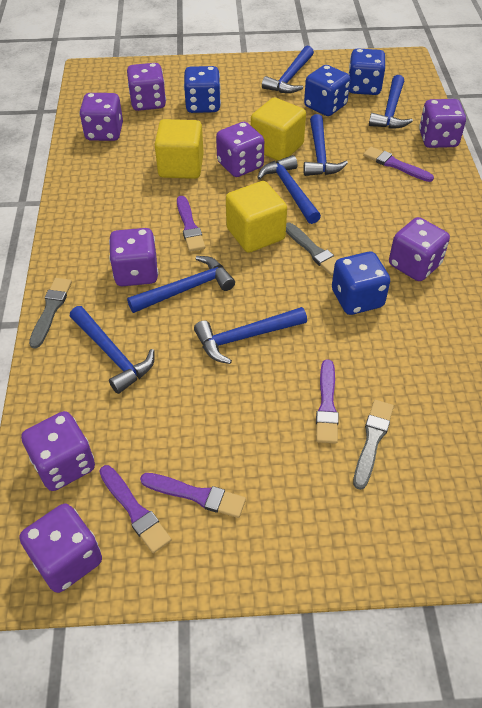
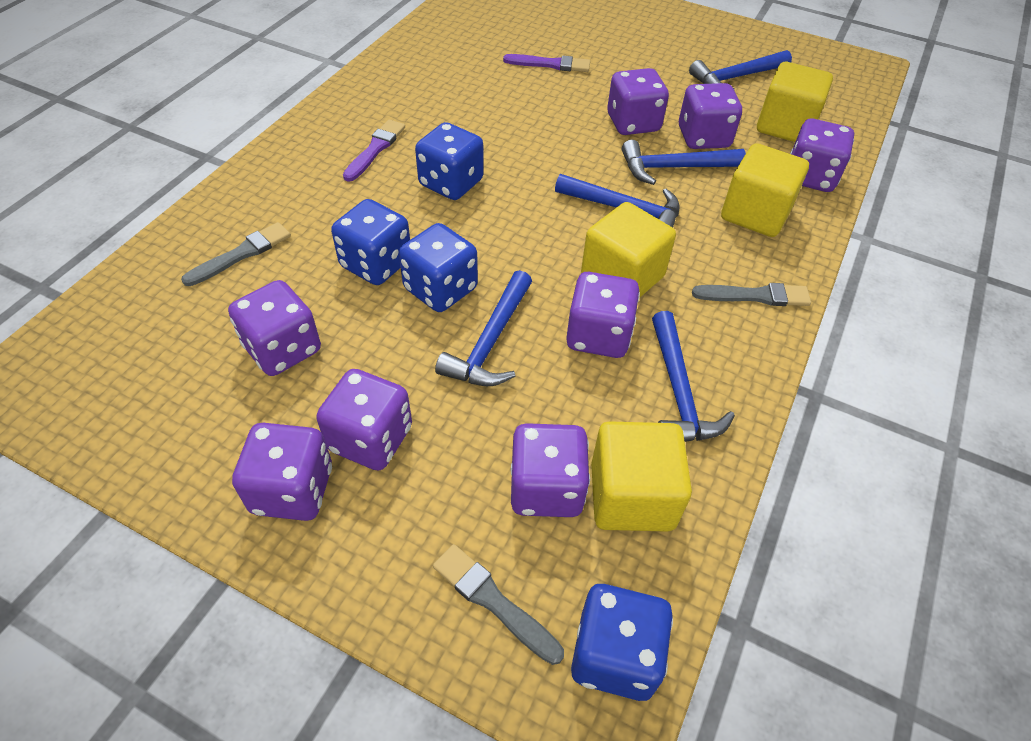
blue hammer: 7 -> 5
purple brush: 5 -> 2
yellow cube: 3 -> 4

